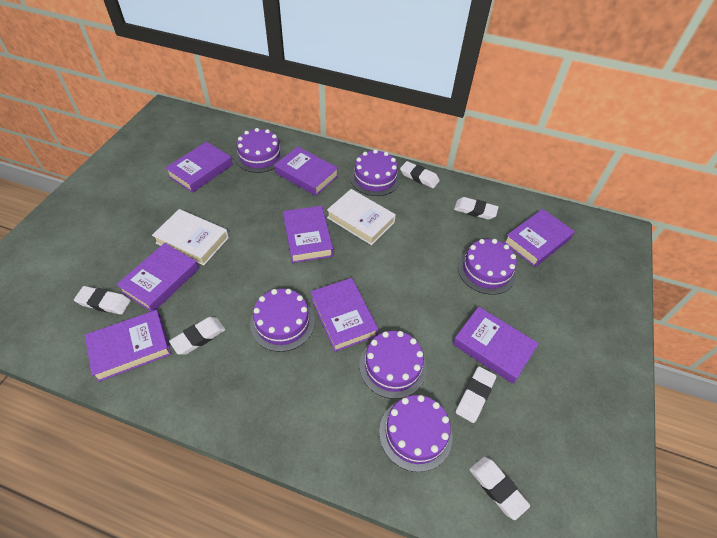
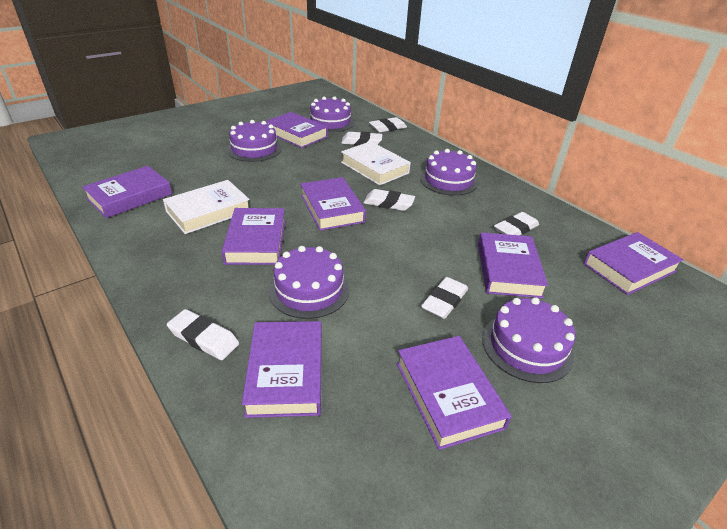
purple cake: 6 -> 5

